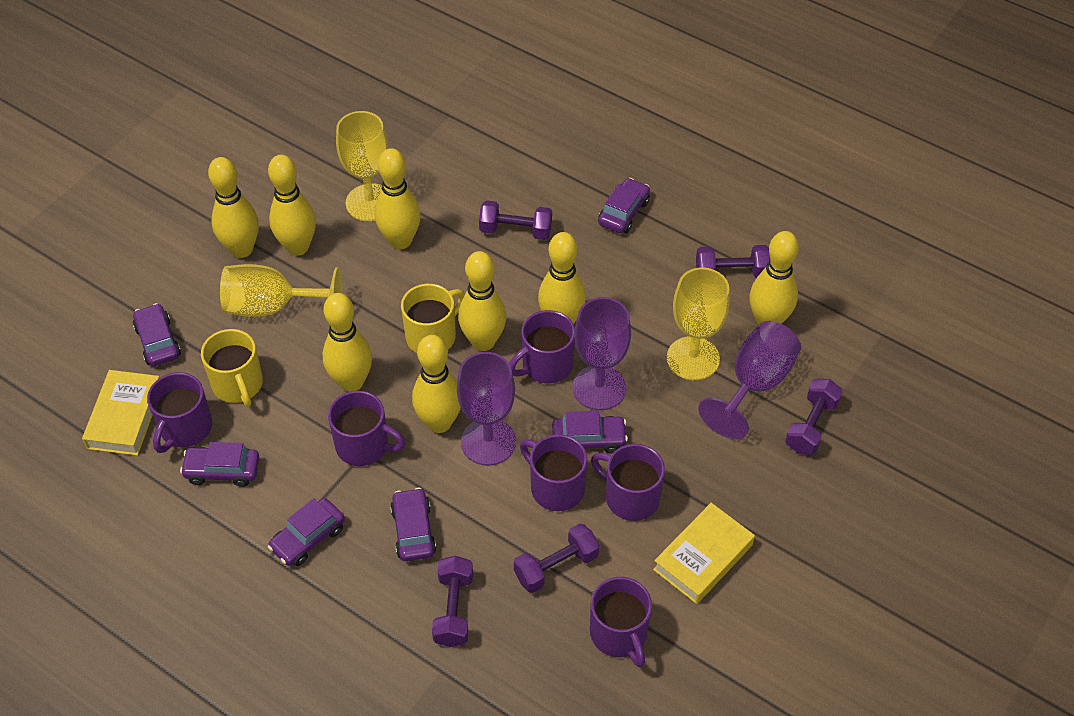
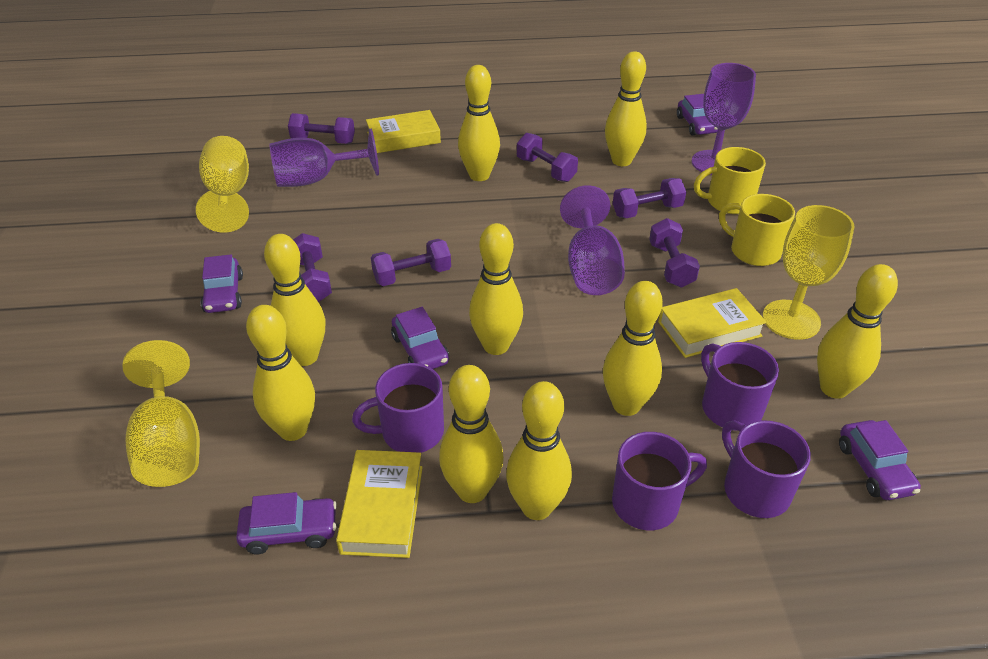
purple car: 6 -> 5
purple dumbbell: 5 -> 6
purple mug: 6 -> 4
yellow book: 2 -> 3
yellow bowling pin: 8 -> 9

